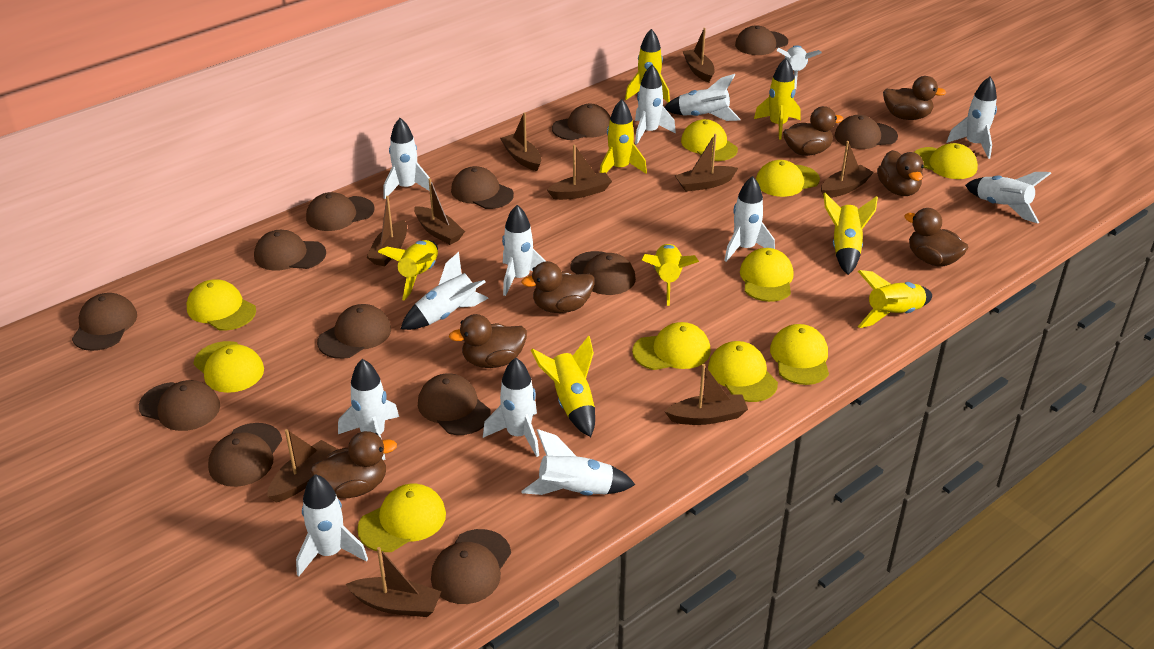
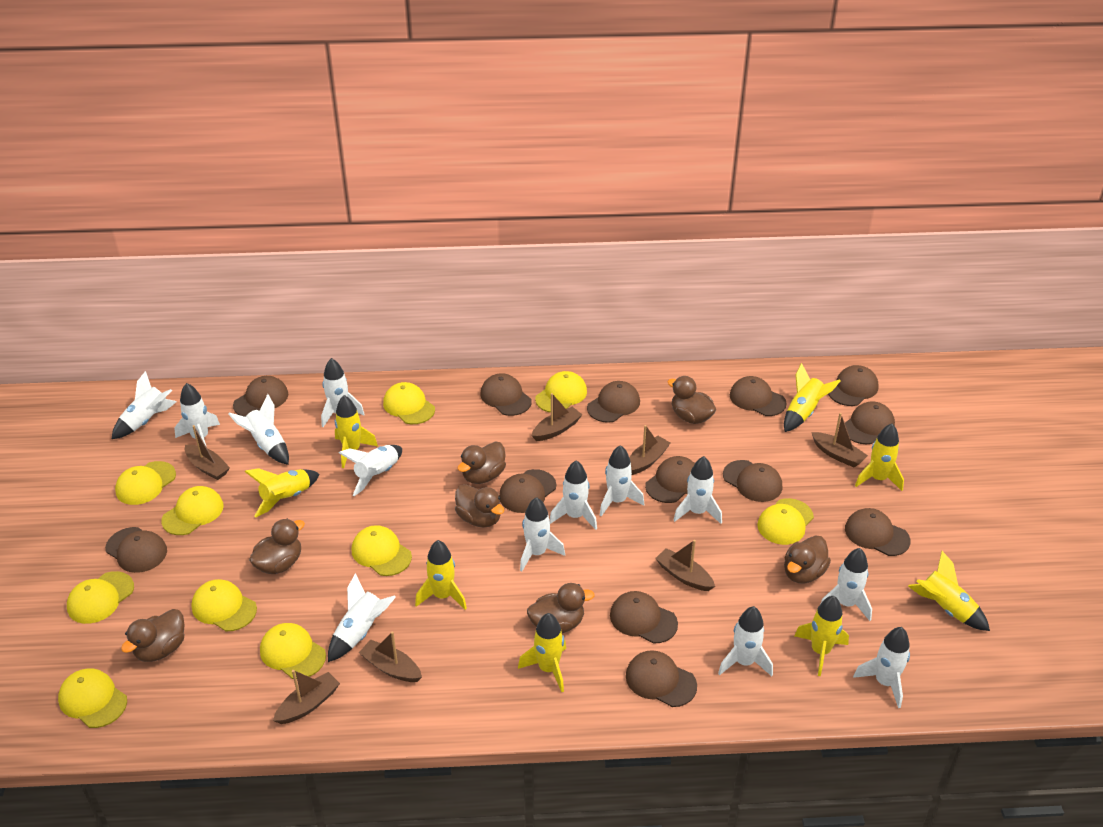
brown boat: 10 -> 7

